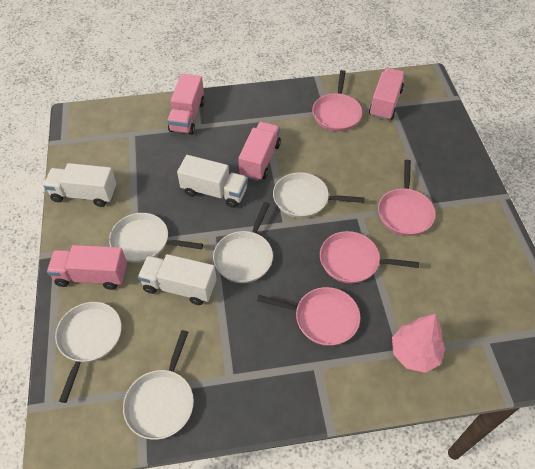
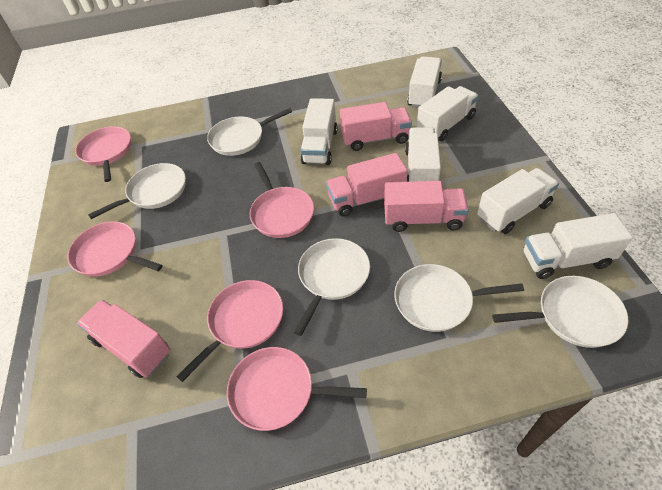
pink pan: 4 -> 5
pink tree: 1 -> 0
white truck: 3 -> 6

